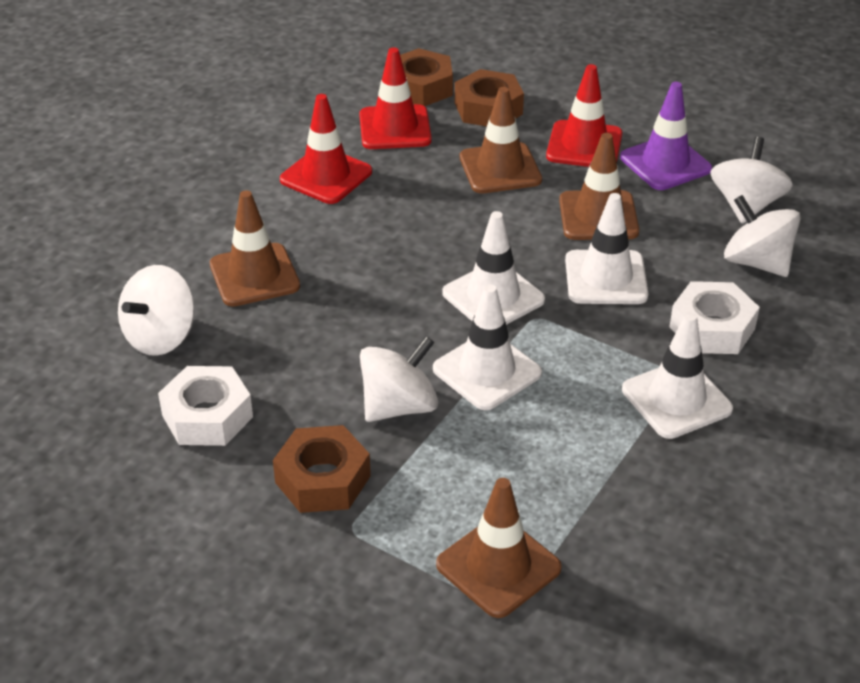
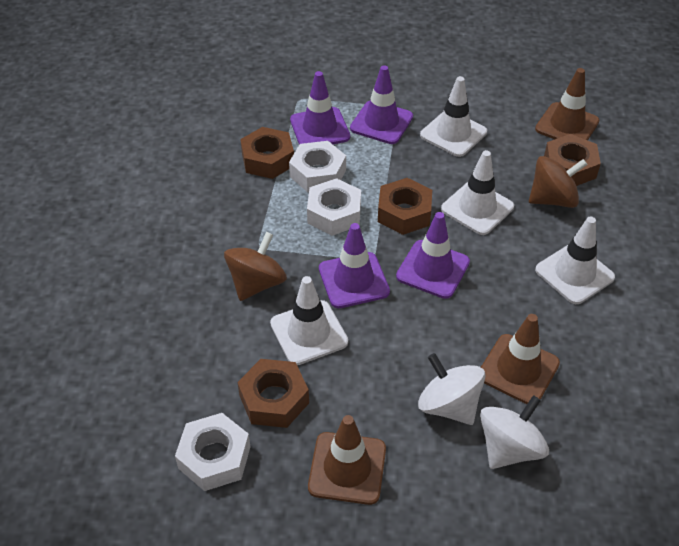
brown nut: 3 -> 4
brown spinning top: 0 -> 2
brown traffic cone: 4 -> 3
purple traffic cone: 1 -> 4
red traffic cone: 3 -> 0
white nut: 2 -> 3
white spinning top: 4 -> 2

